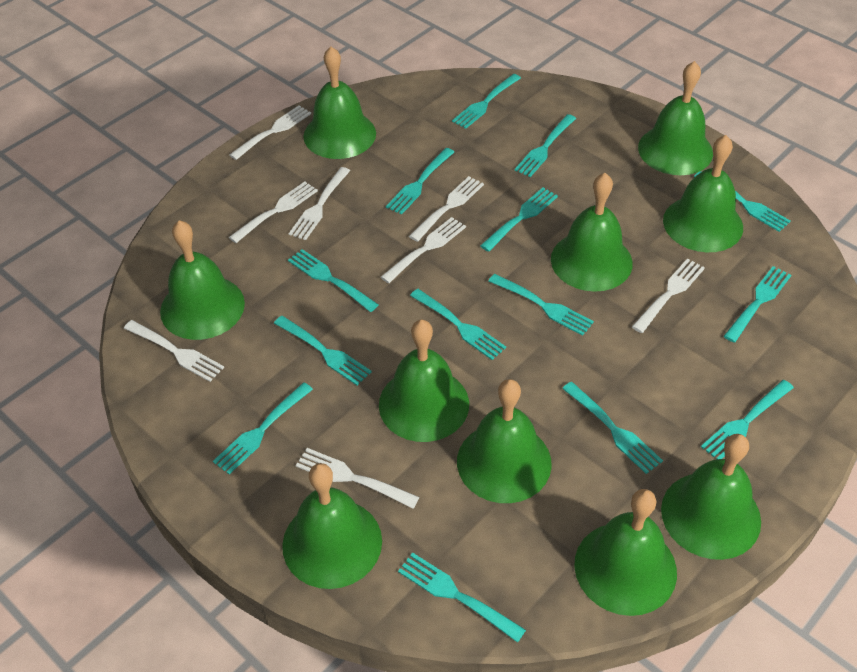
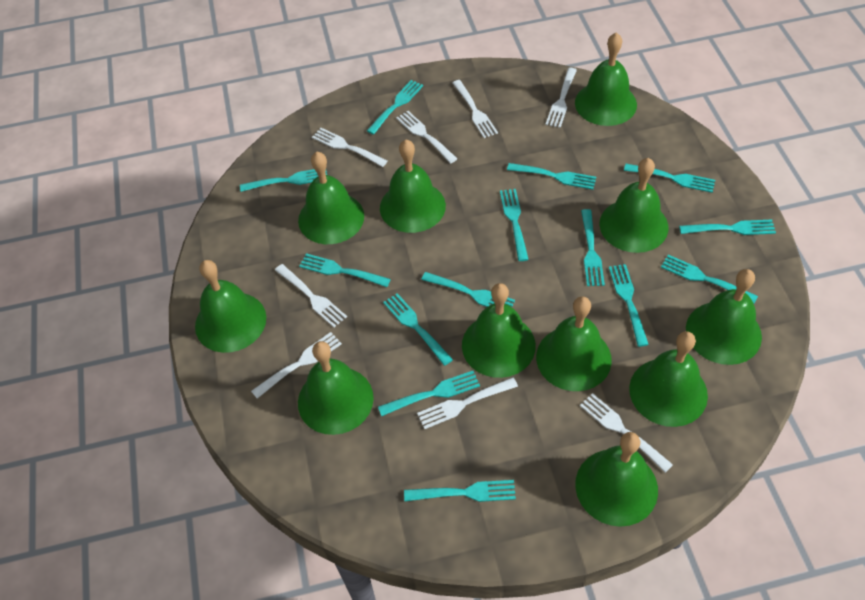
green bell: 10 -> 11

